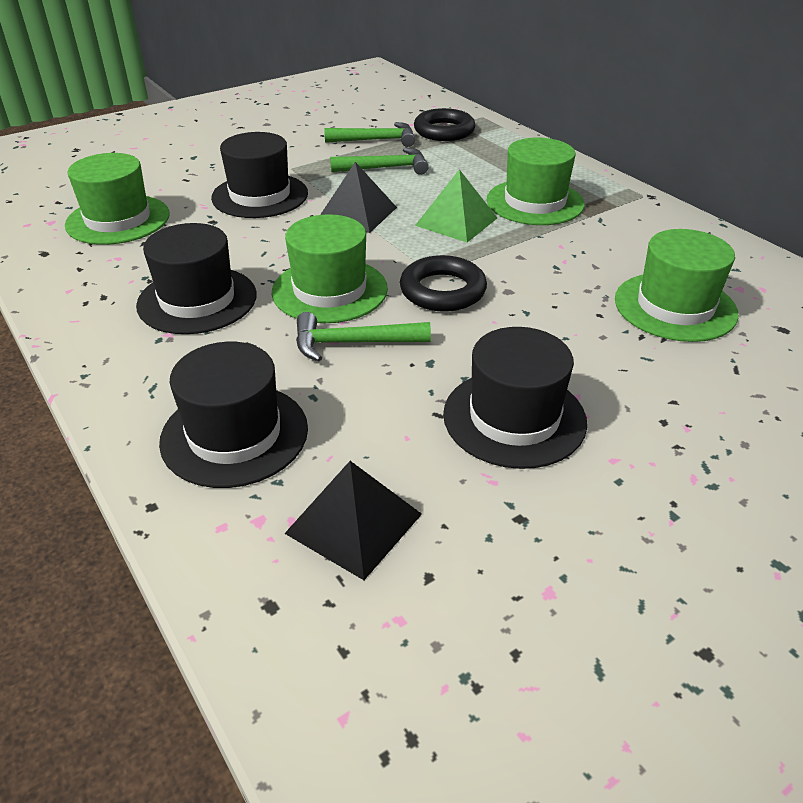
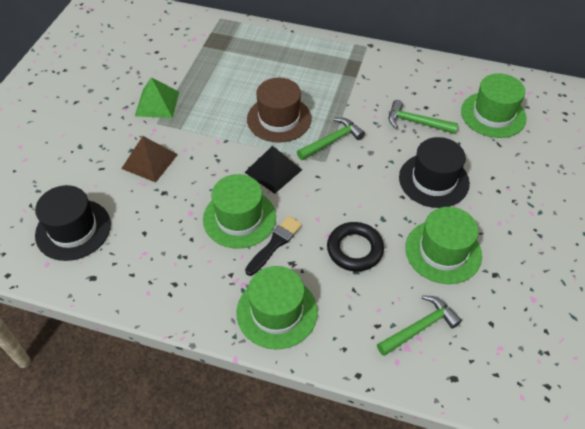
black brush: 0 -> 1
black hat: 4 -> 2
black pyramid: 2 -> 1
black ring: 2 -> 1
brown hat: 0 -> 1
brown pyramid: 0 -> 1

